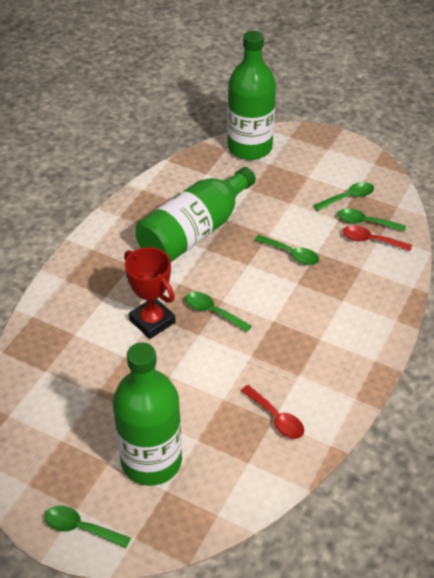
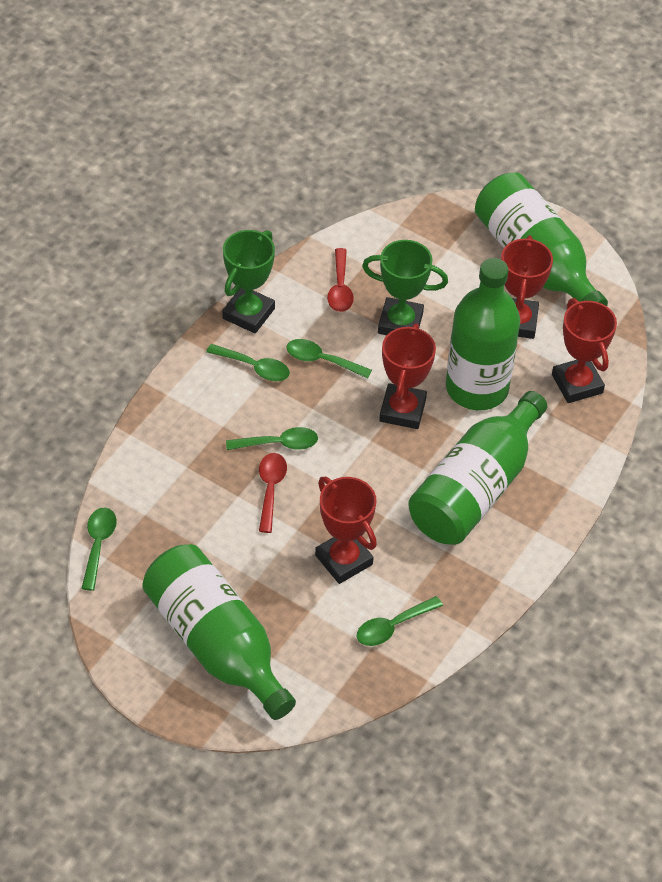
green bottle: 3 -> 4
green trophy: 0 -> 2
red trophy: 1 -> 4

